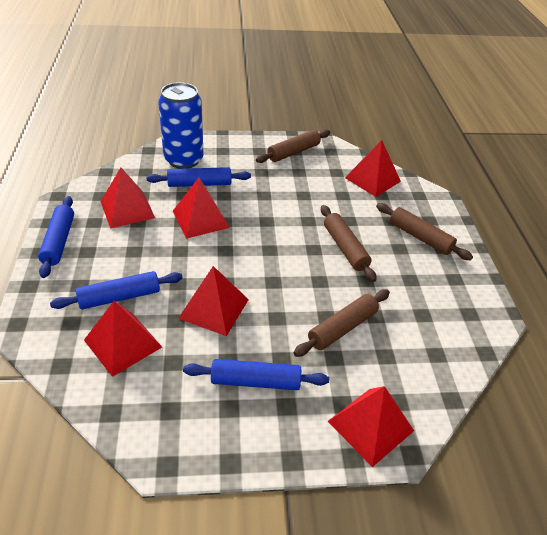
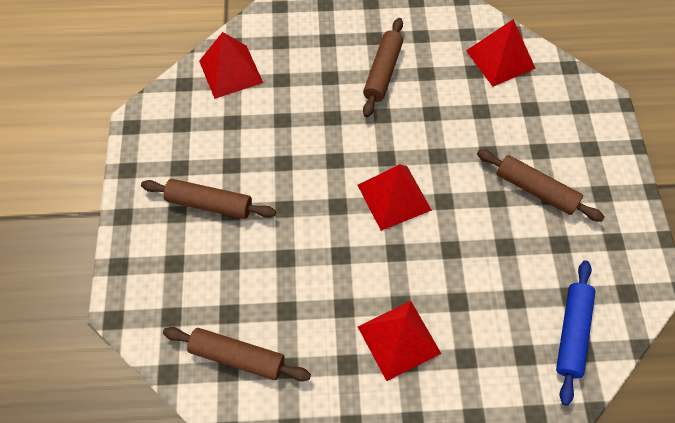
blue can: 1 -> 0
blue rolling pin: 4 -> 1
red pyramid: 6 -> 4

